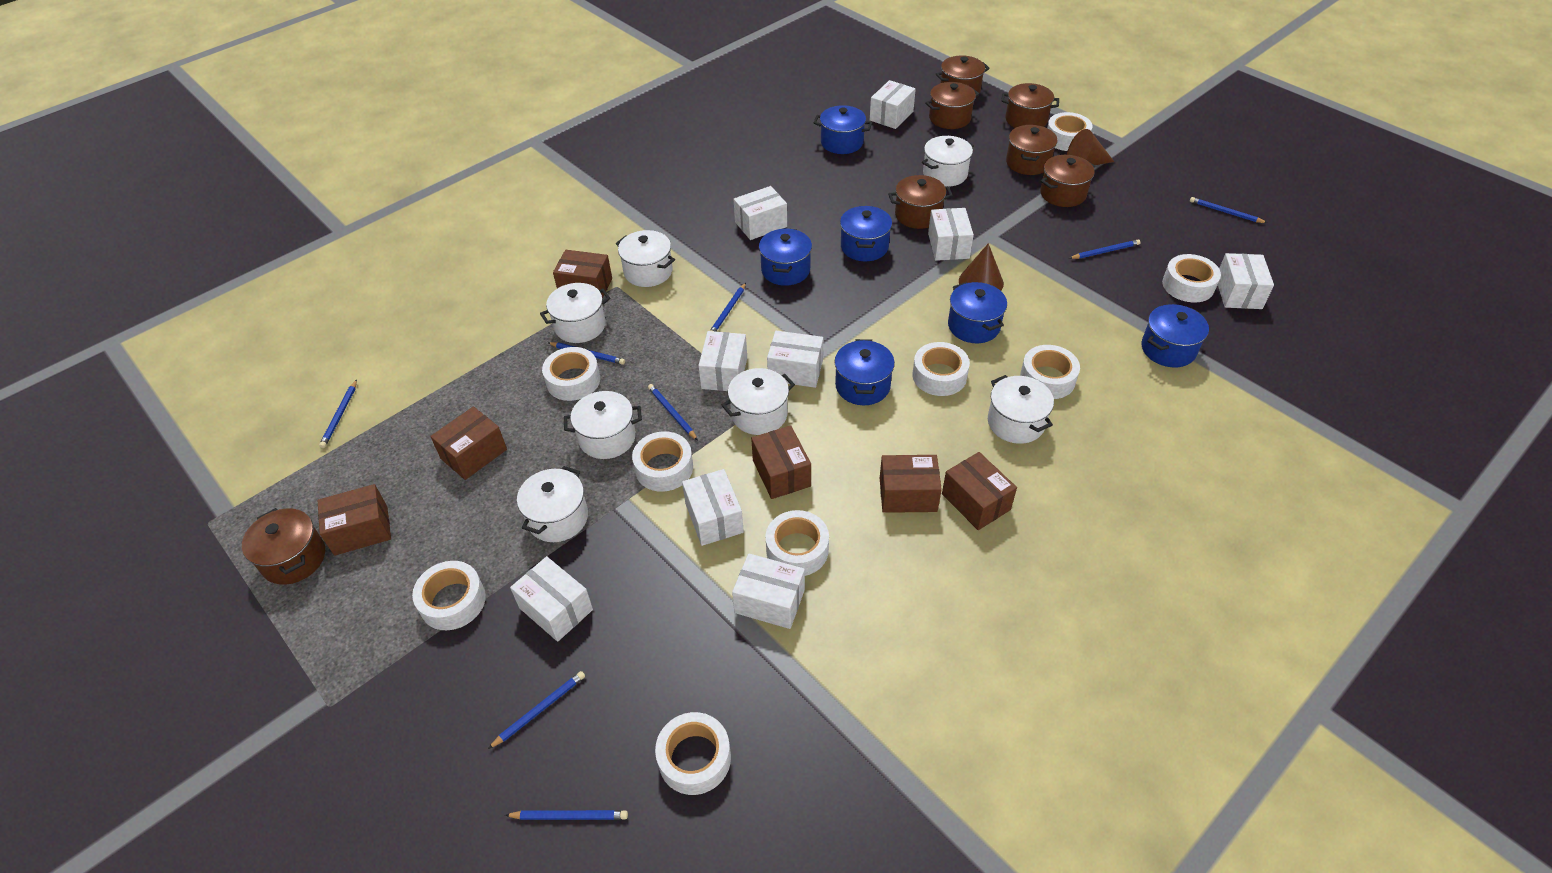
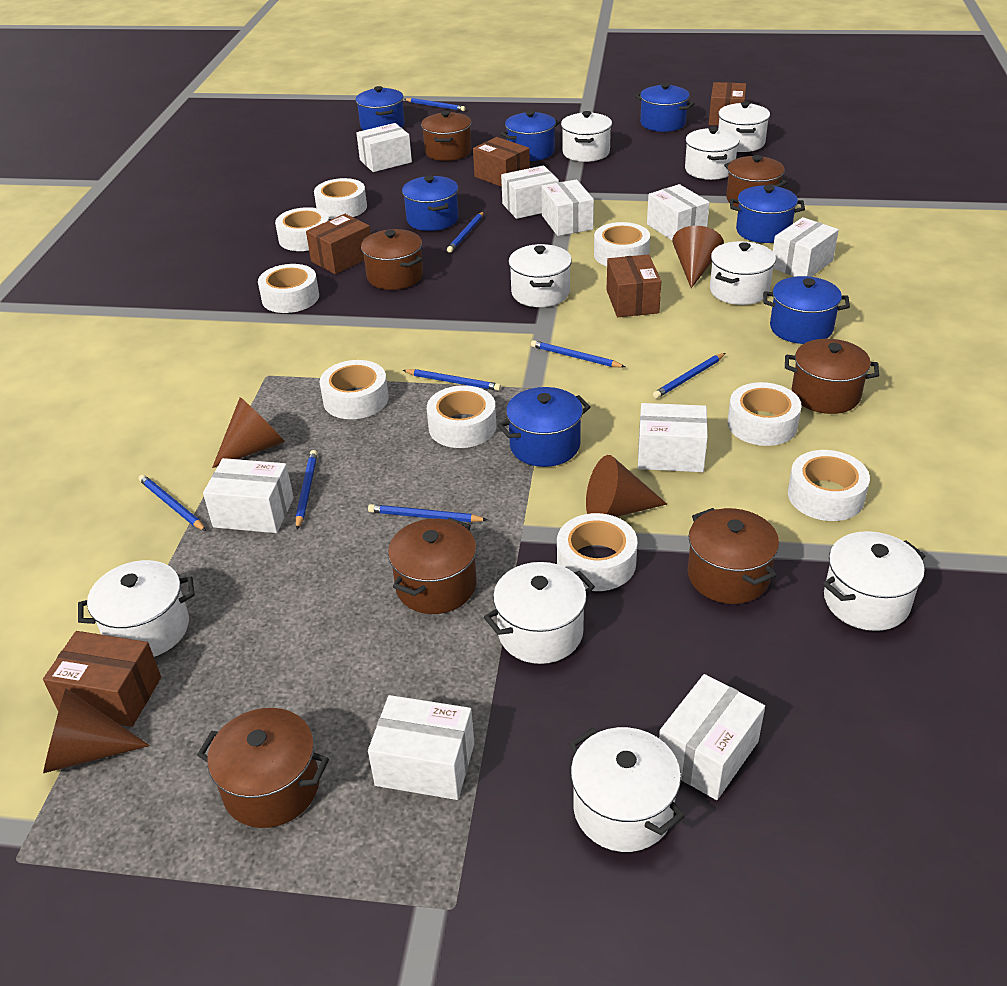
blue pot: 6 -> 7
brown box: 6 -> 5
brown cone: 2 -> 4
white pot: 7 -> 9

